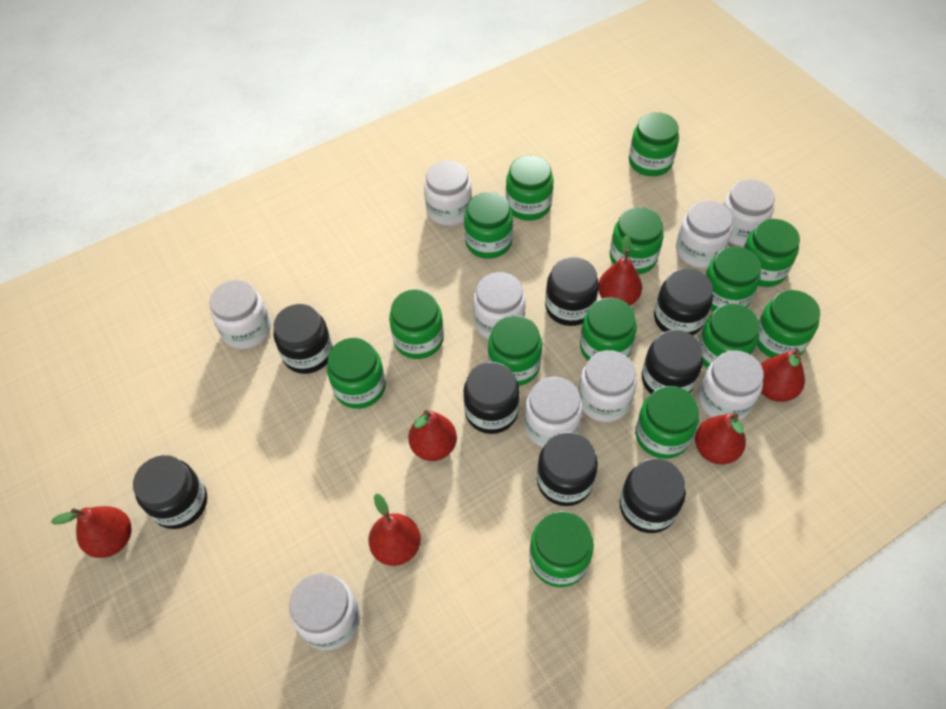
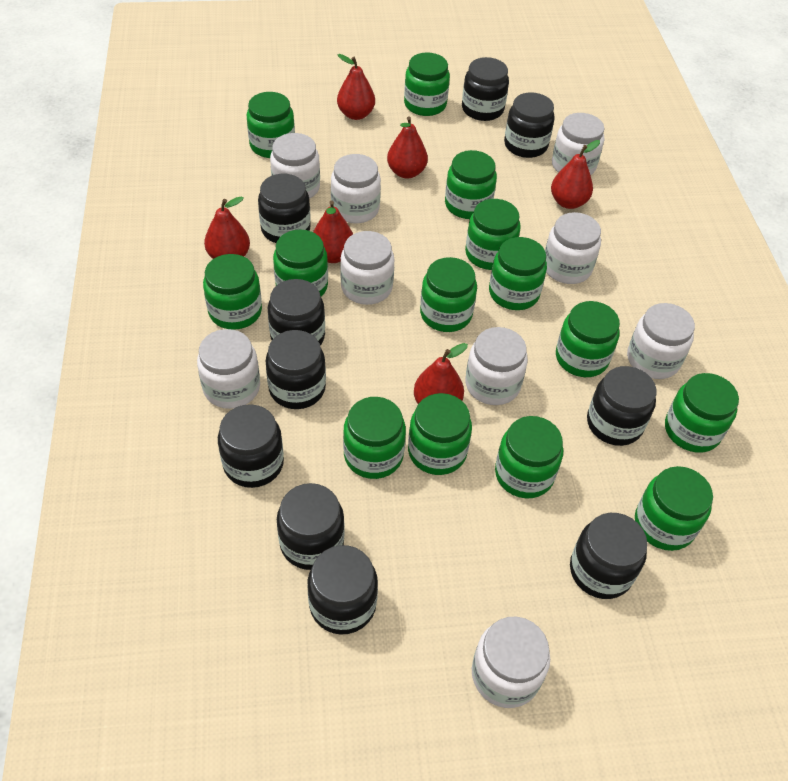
black jar: 8 -> 10

